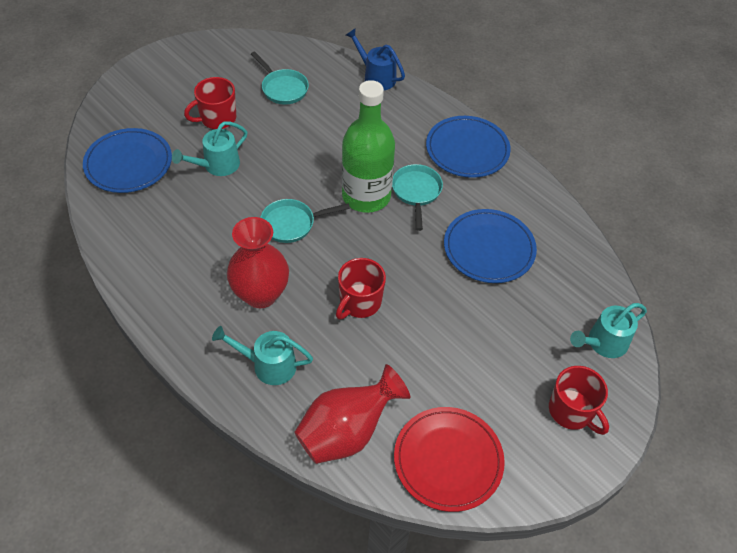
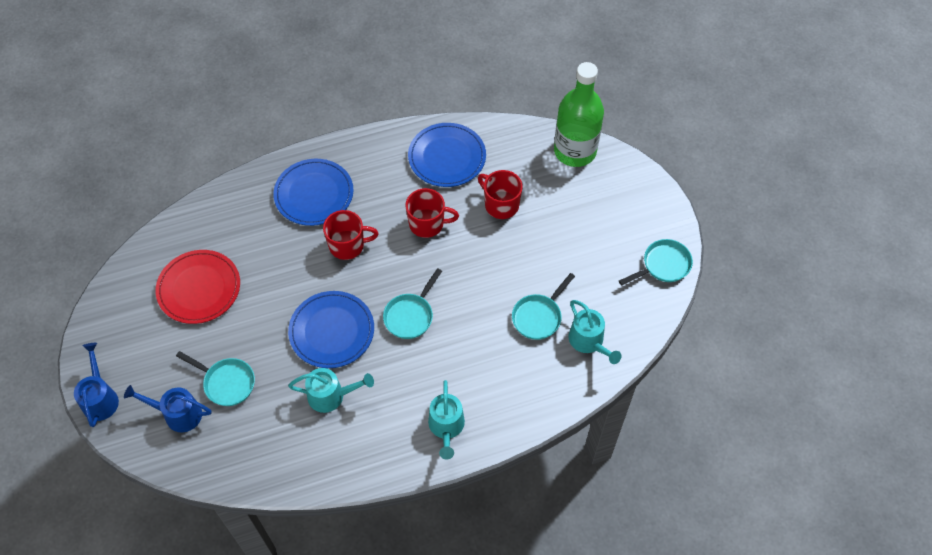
blue watering can: 1 -> 2
red vase: 2 -> 0
turquoise pan: 3 -> 4

